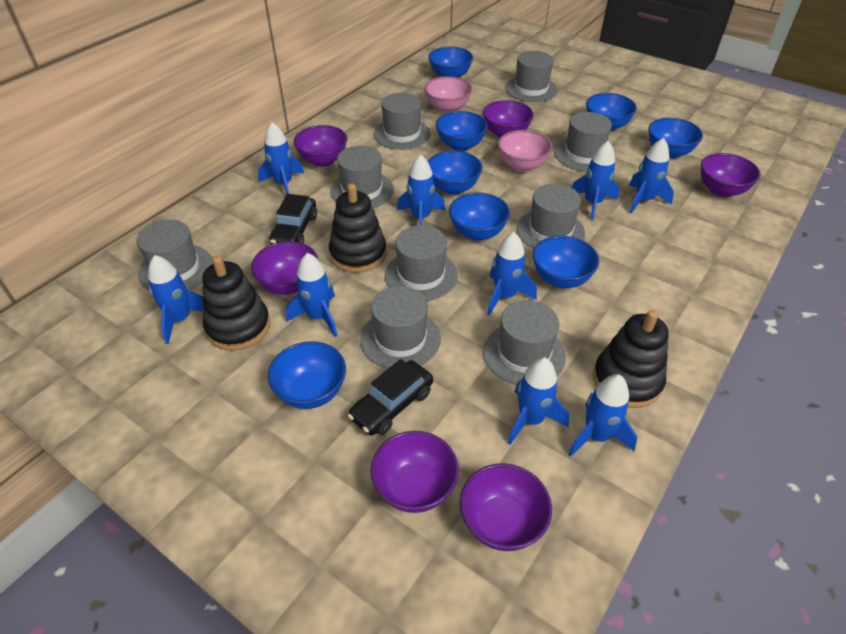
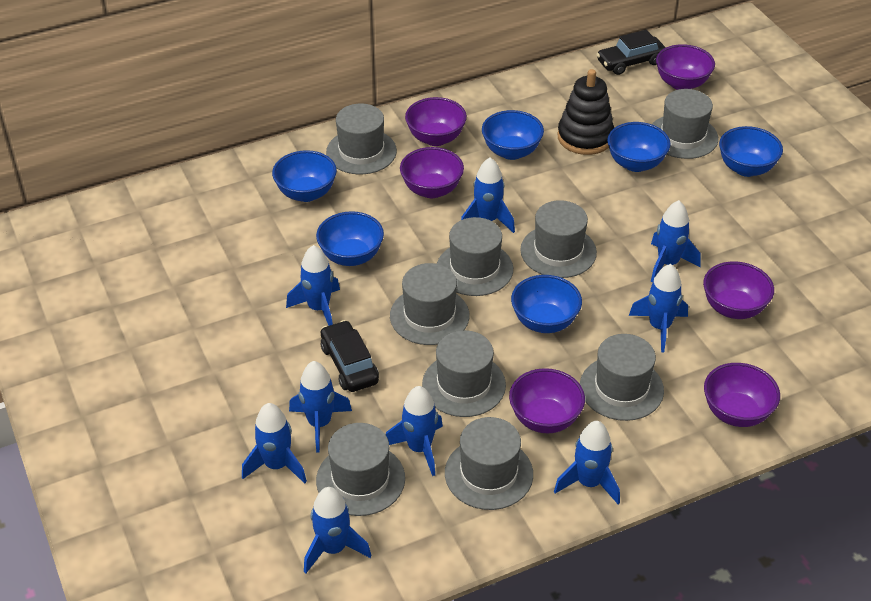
black stacking toy: 3 -> 1
blue bowl: 8 -> 6
pink bowl: 2 -> 0

